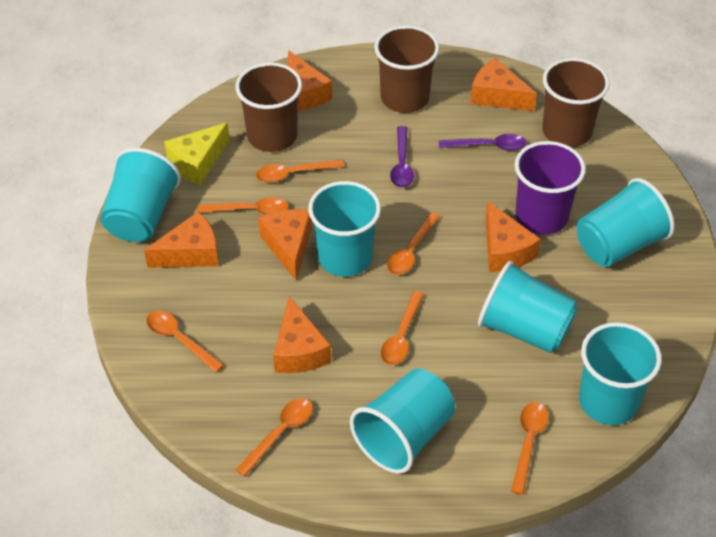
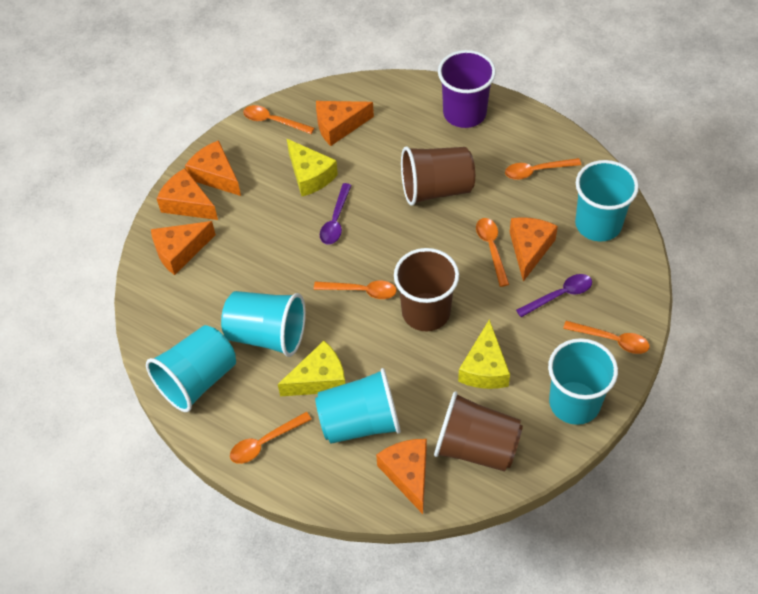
orange spoon: 7 -> 6
turquoise cup: 6 -> 5
yellow cheese: 1 -> 3

